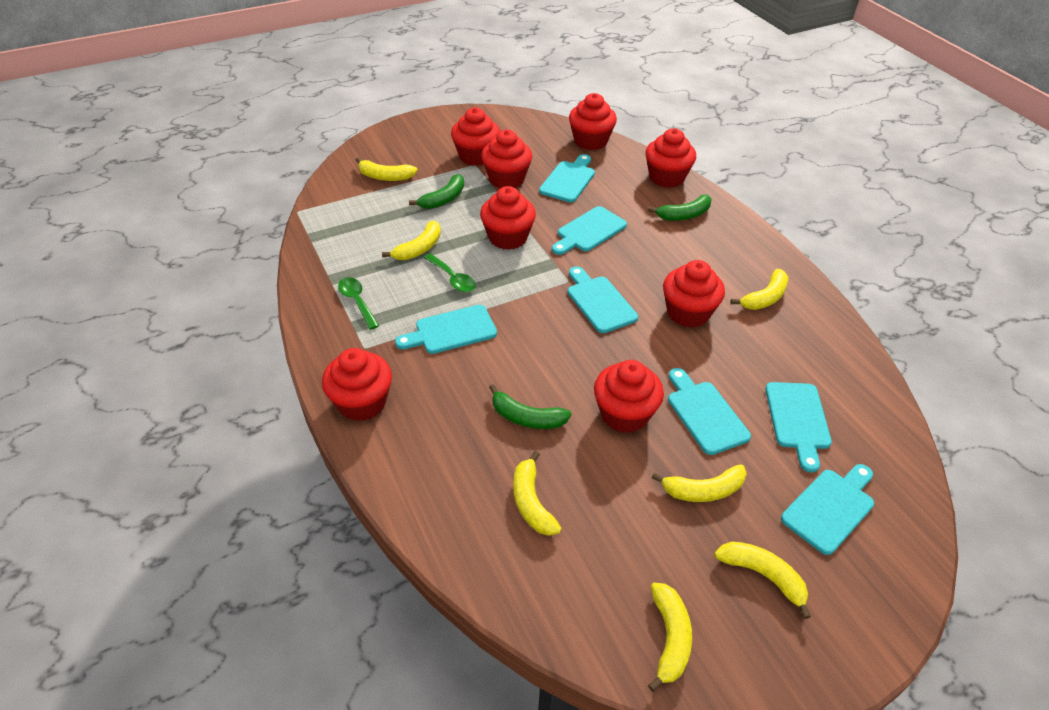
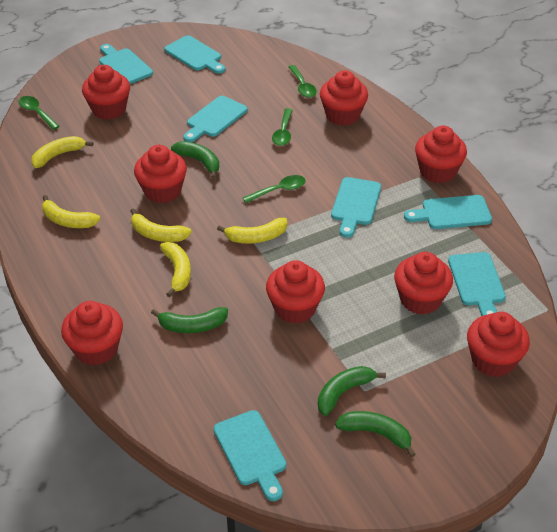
green banana: 3 -> 4
green spoon: 2 -> 4
yellow banana: 7 -> 5

